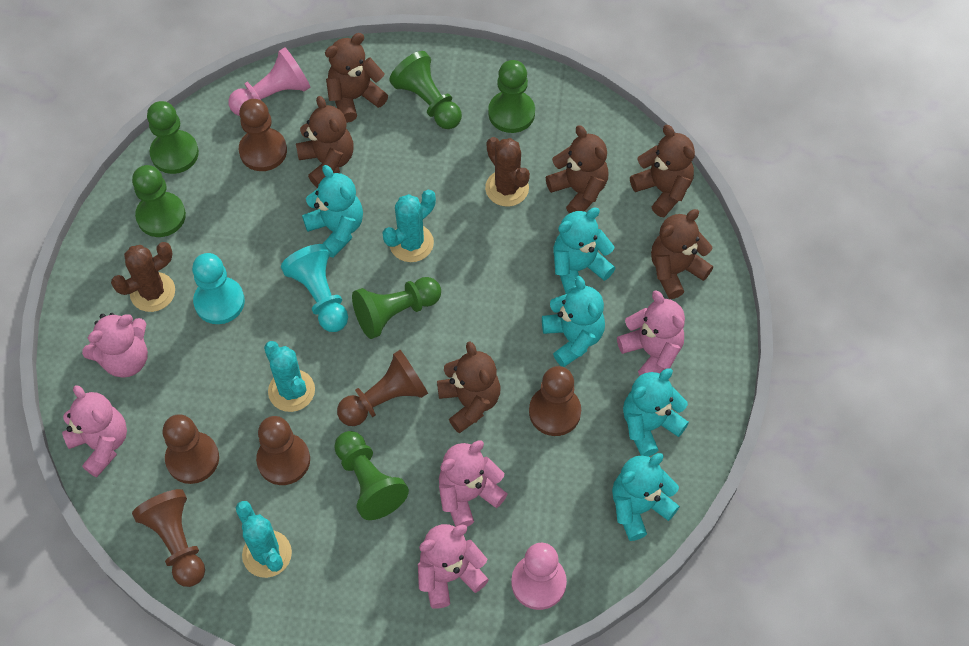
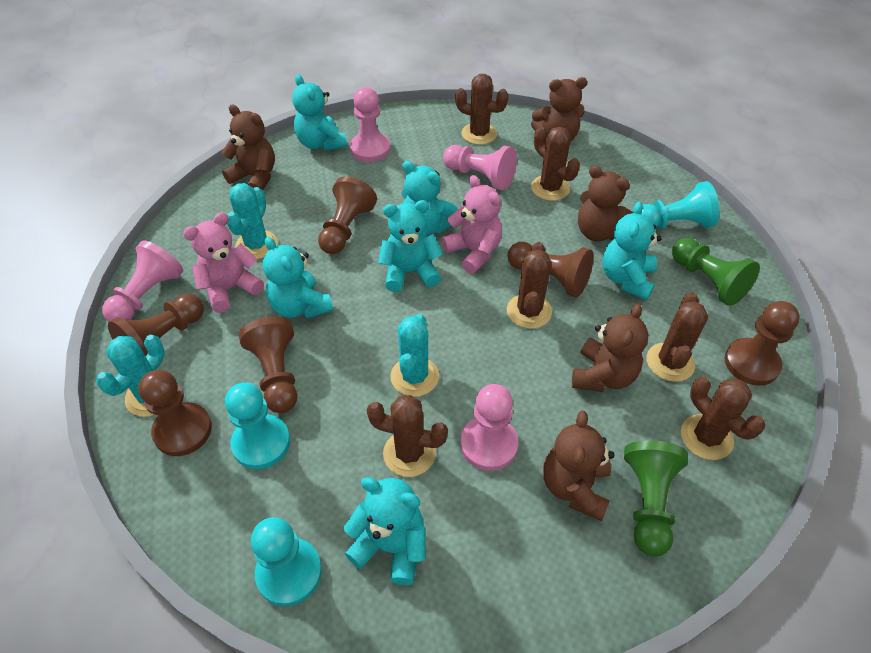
brown cactus: 2 -> 6
brown teddy bear: 6 -> 5
green pawn: 6 -> 2
pink pawn: 2 -> 4
pink teddy bear: 5 -> 2
turquoise pawn: 2 -> 3
turquoise teddy bear: 5 -> 6

